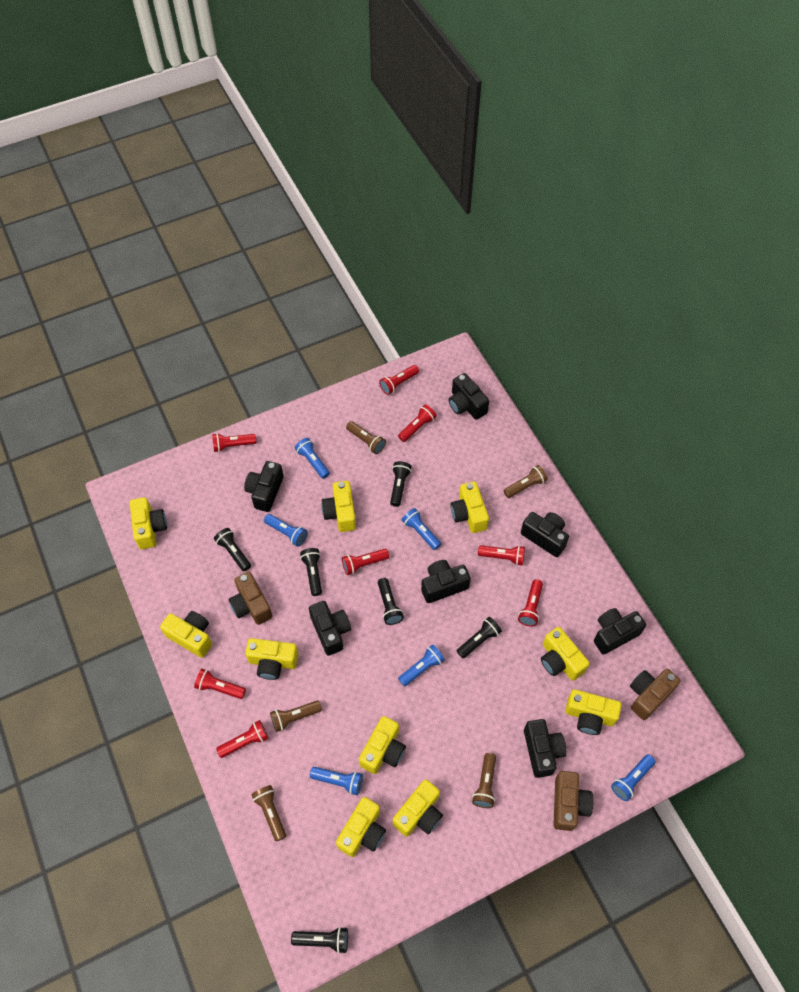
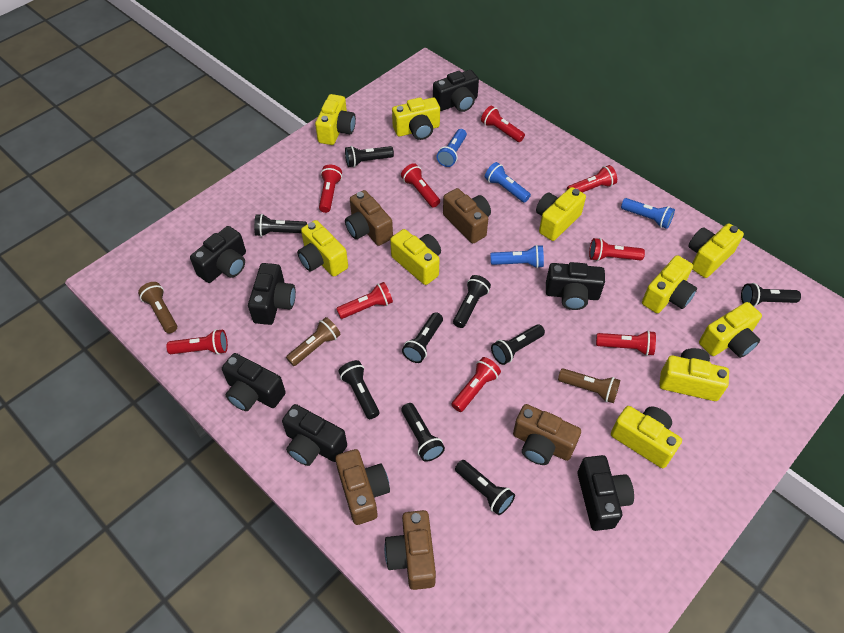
black flashlight: 6 -> 9
blue flashlight: 6 -> 4
brown camera: 3 -> 5
brown flashlight: 5 -> 3
red flashlight: 8 -> 9

